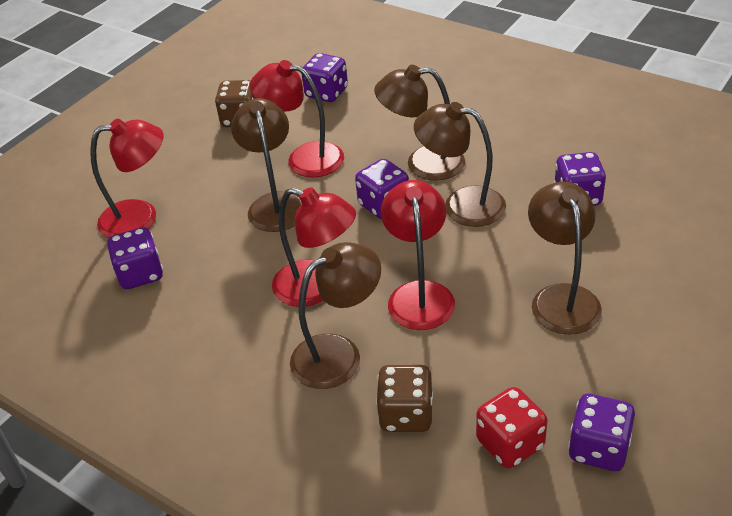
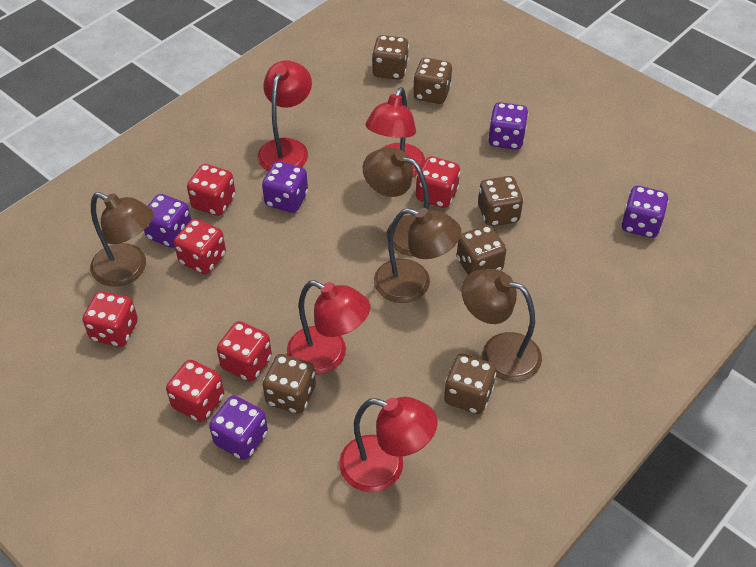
brown dice: 2 -> 6
brown lamp: 5 -> 4
red dice: 1 -> 6

